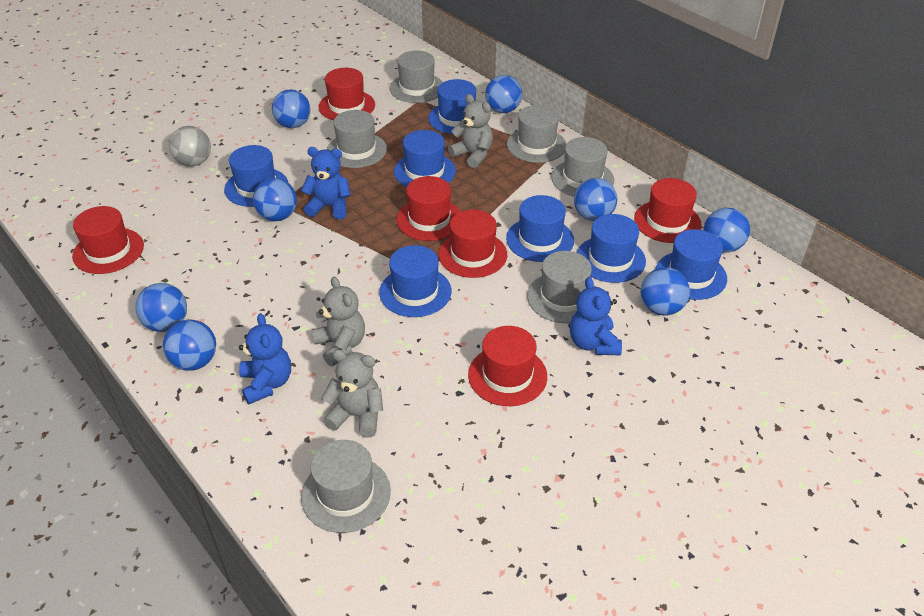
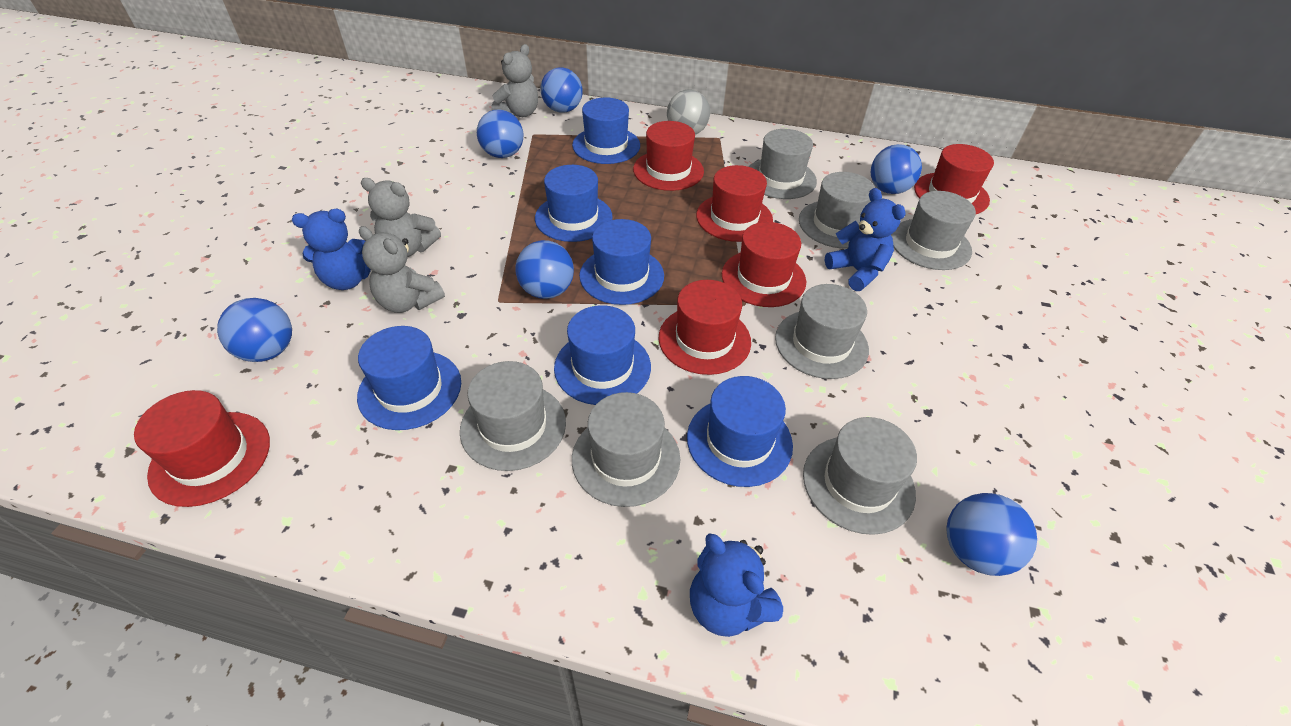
blue ball: 8 -> 6
blue hat: 7 -> 6
grey hat: 6 -> 7

